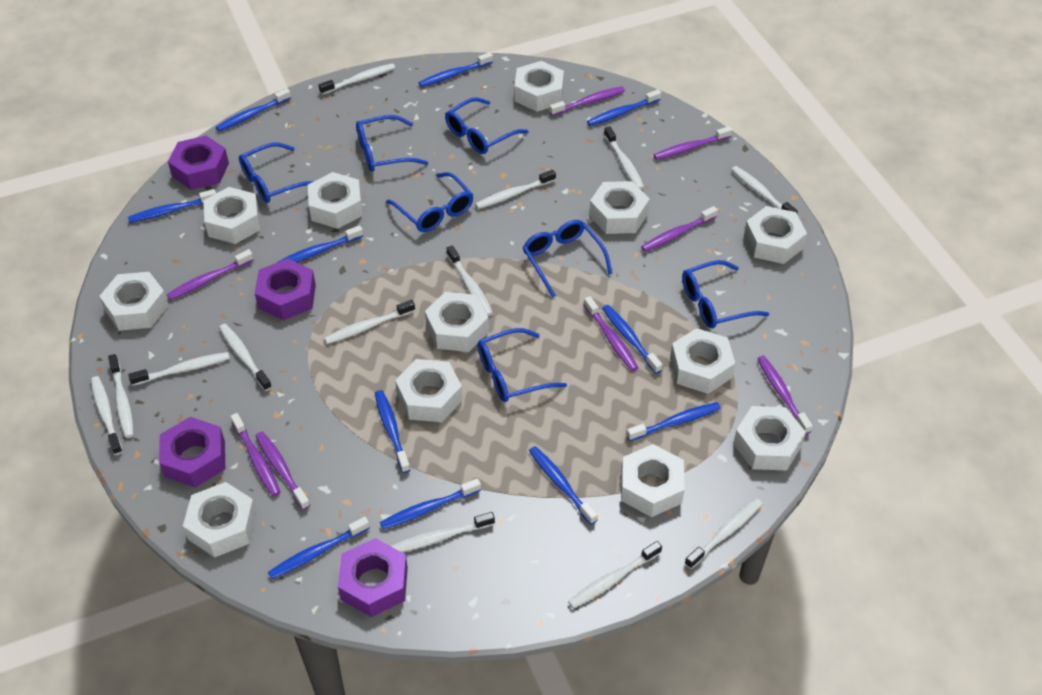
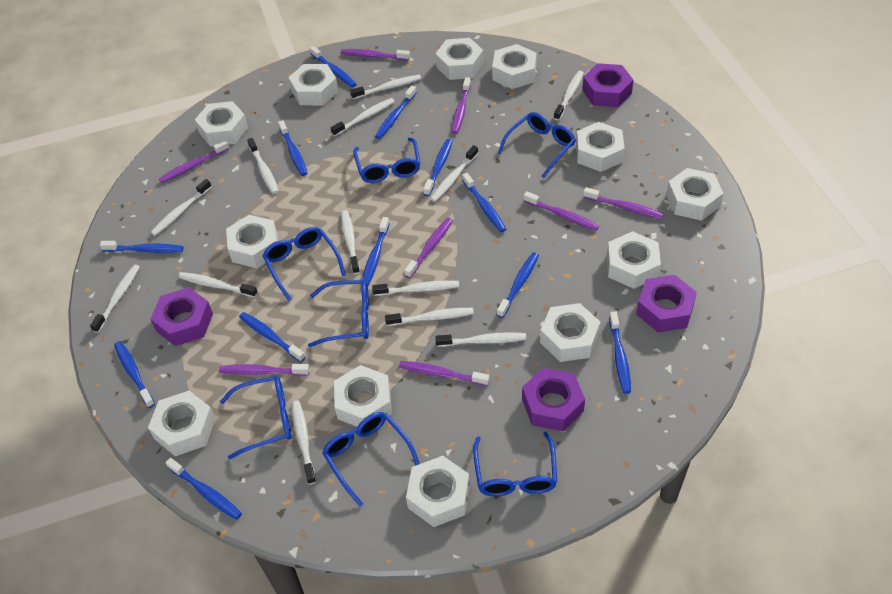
blue toothbrush: 11 -> 12

